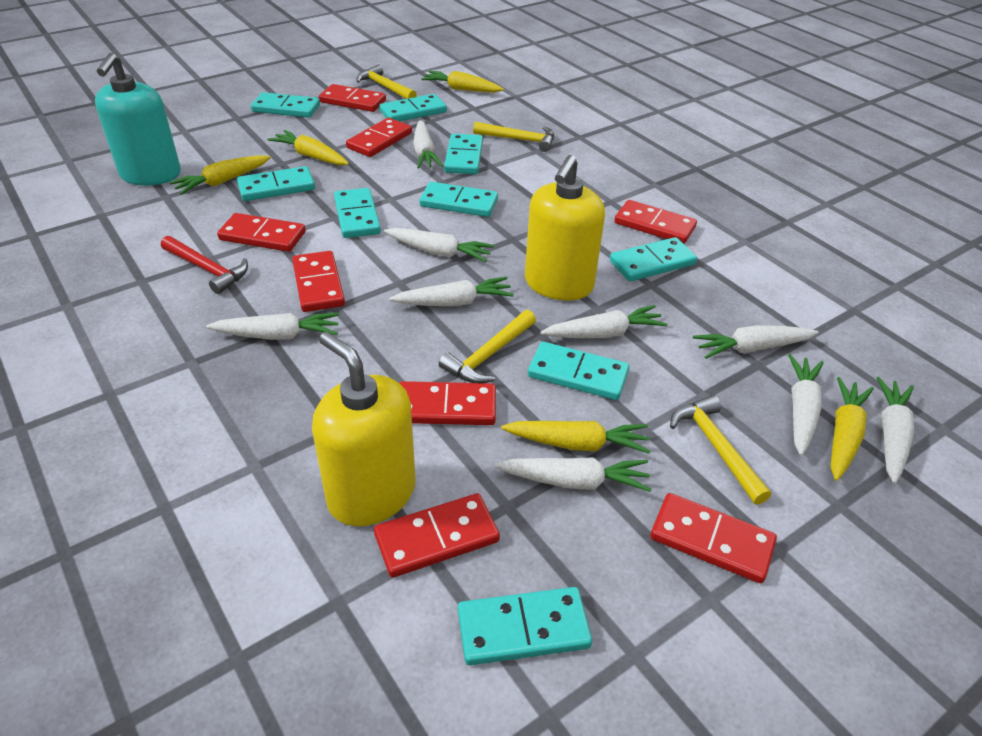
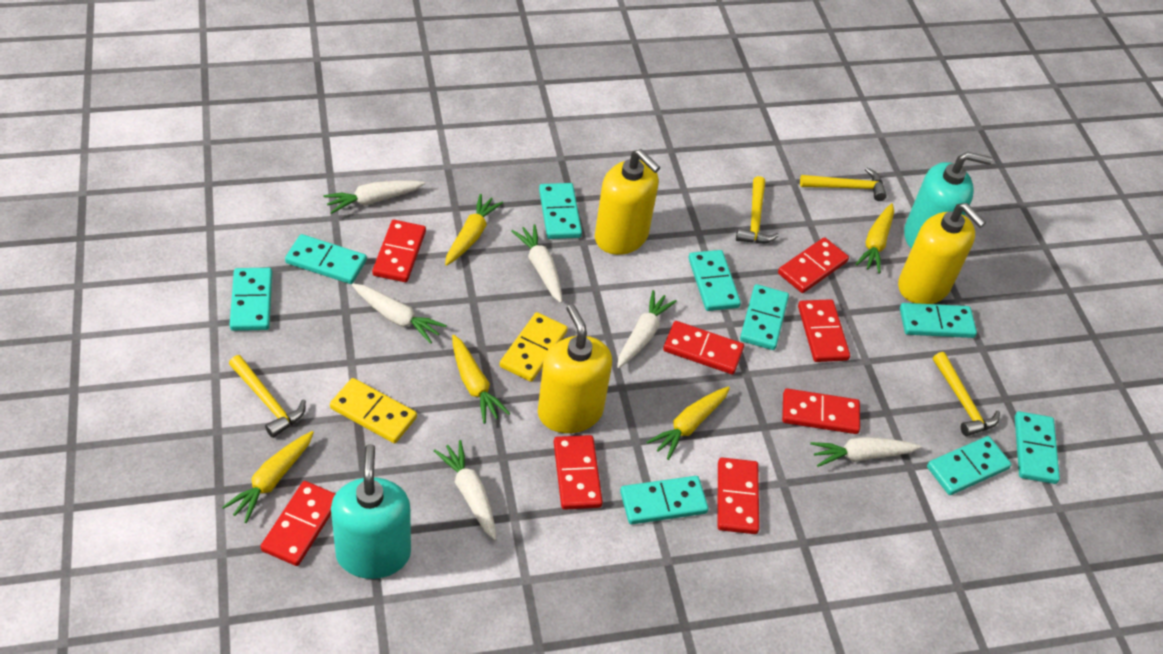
red hammer: 1 -> 0
turquoise soap dispenser: 1 -> 2
white carrot: 9 -> 6
yellow domino: 0 -> 2
yellow soap dispenser: 2 -> 3

